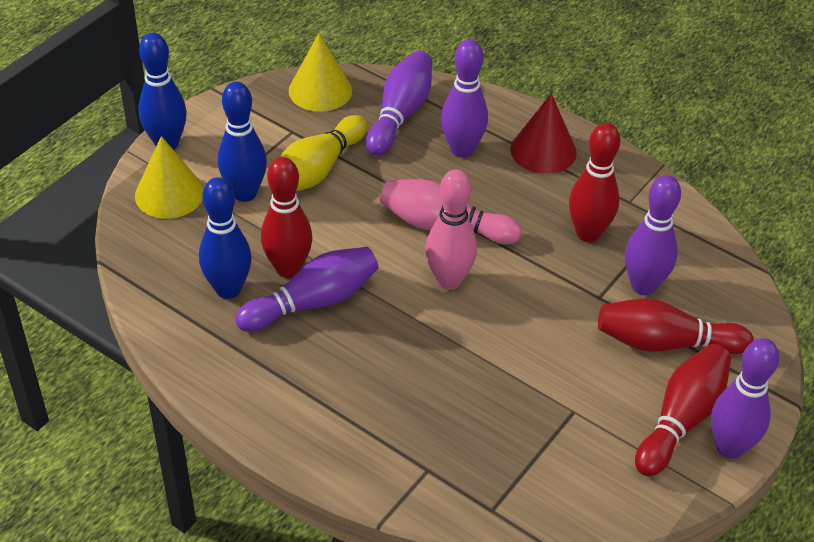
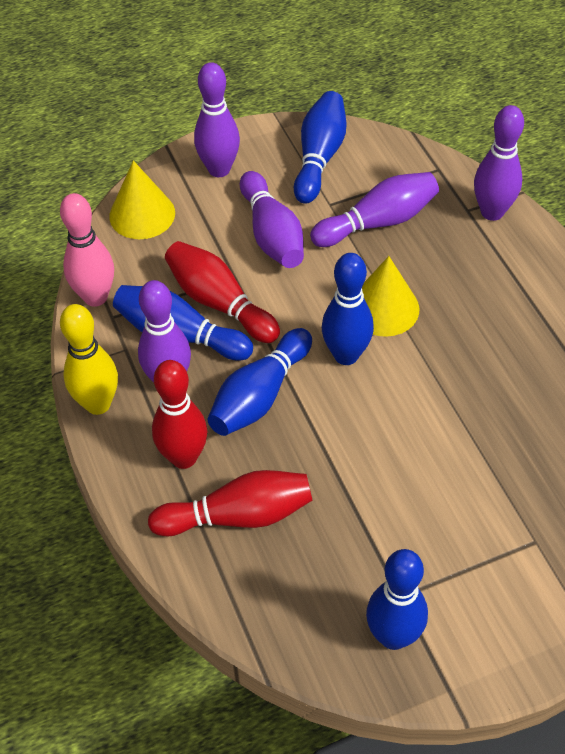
blue bowling pin: 3 -> 5
pink bowling pin: 2 -> 1
red bowling pin: 4 -> 3
red cone: 1 -> 0

